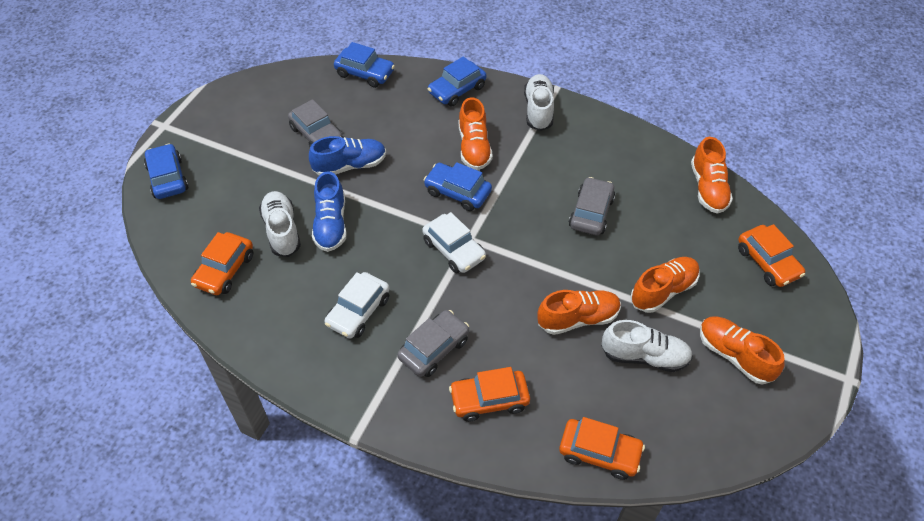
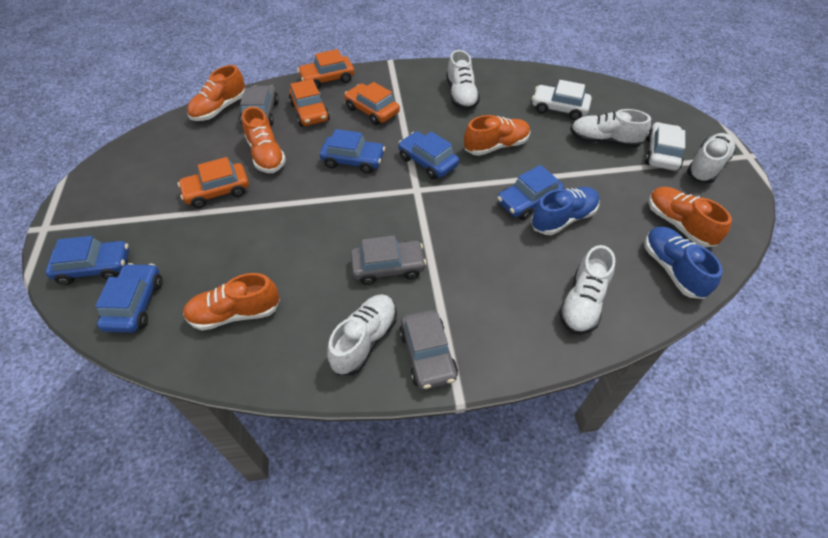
blue car: 4 -> 5
white shoe: 3 -> 5

